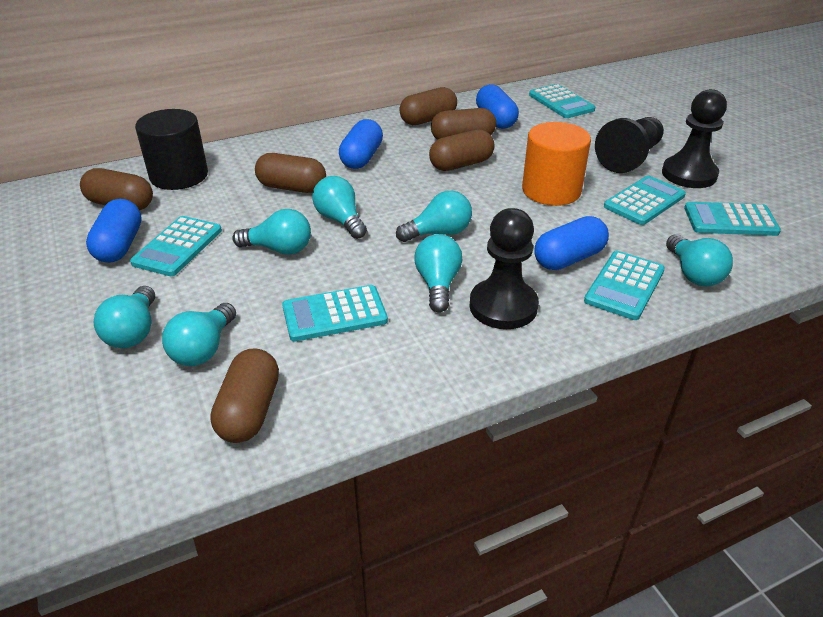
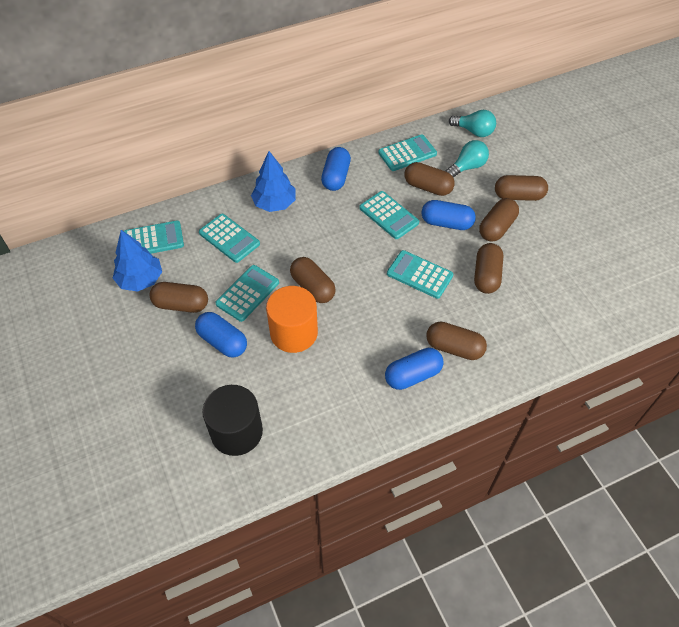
black pawn: 3 -> 0
blue tree: 0 -> 2
brown capsule: 6 -> 7
turquoise light bulb: 7 -> 2

